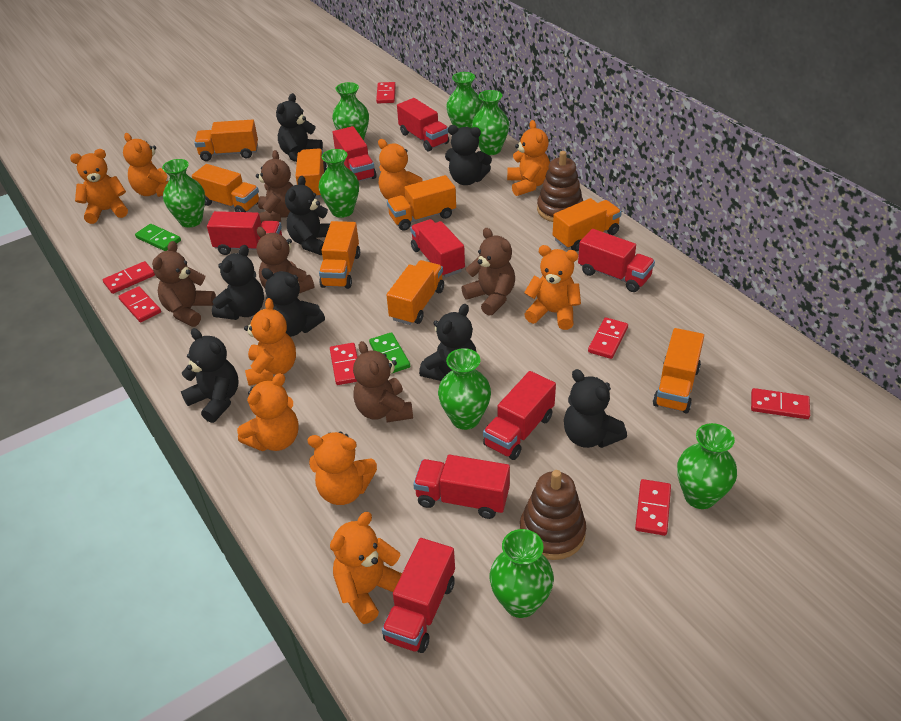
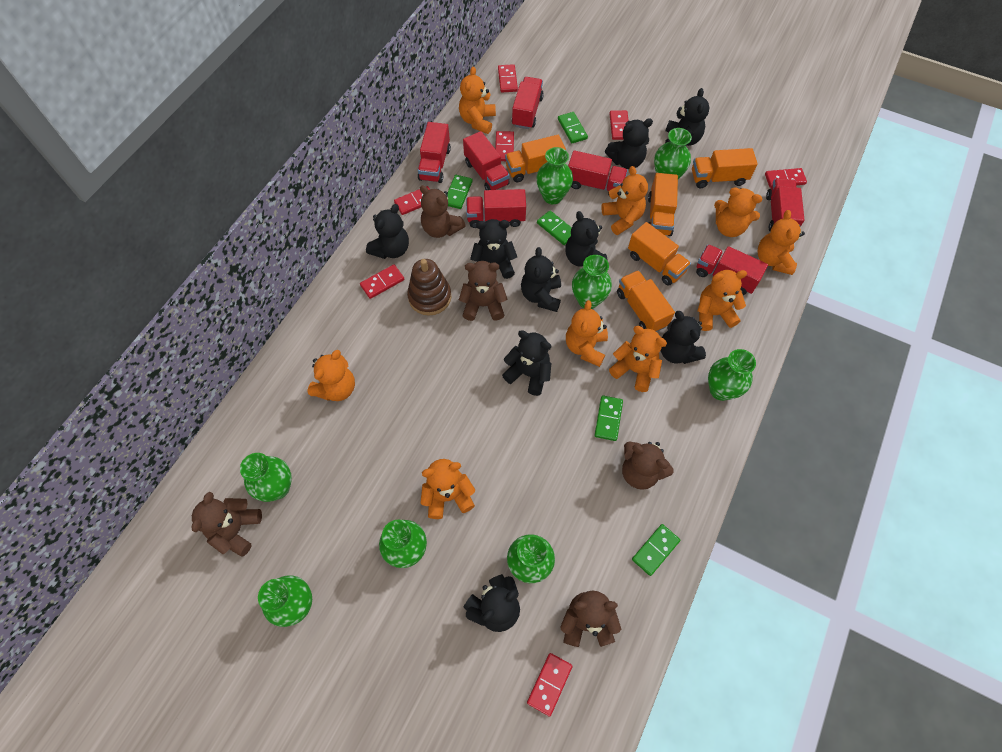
black teddy bear: 8 -> 9
brown stacking toy: 2 -> 1
green domino: 2 -> 5
orange truck: 8 -> 5
red truck: 8 -> 7

